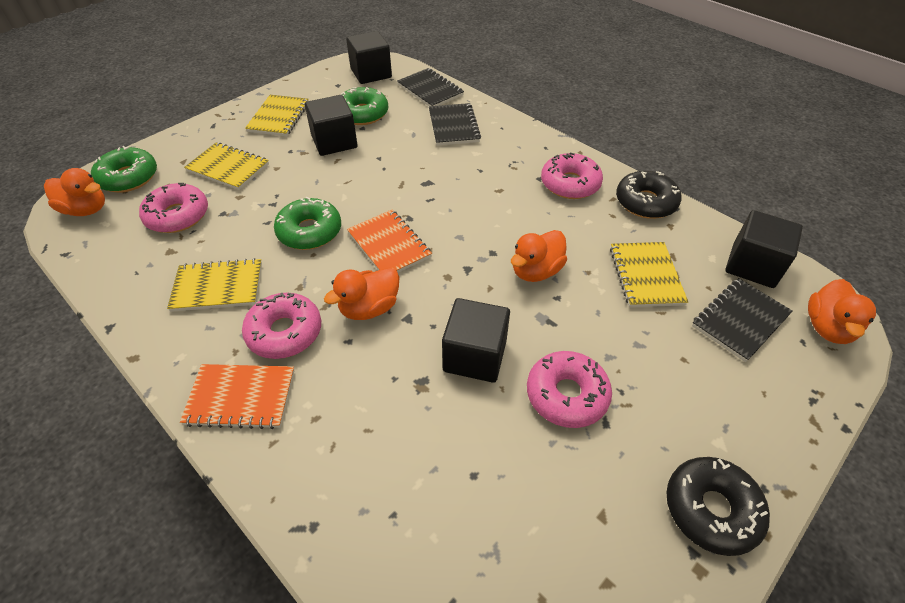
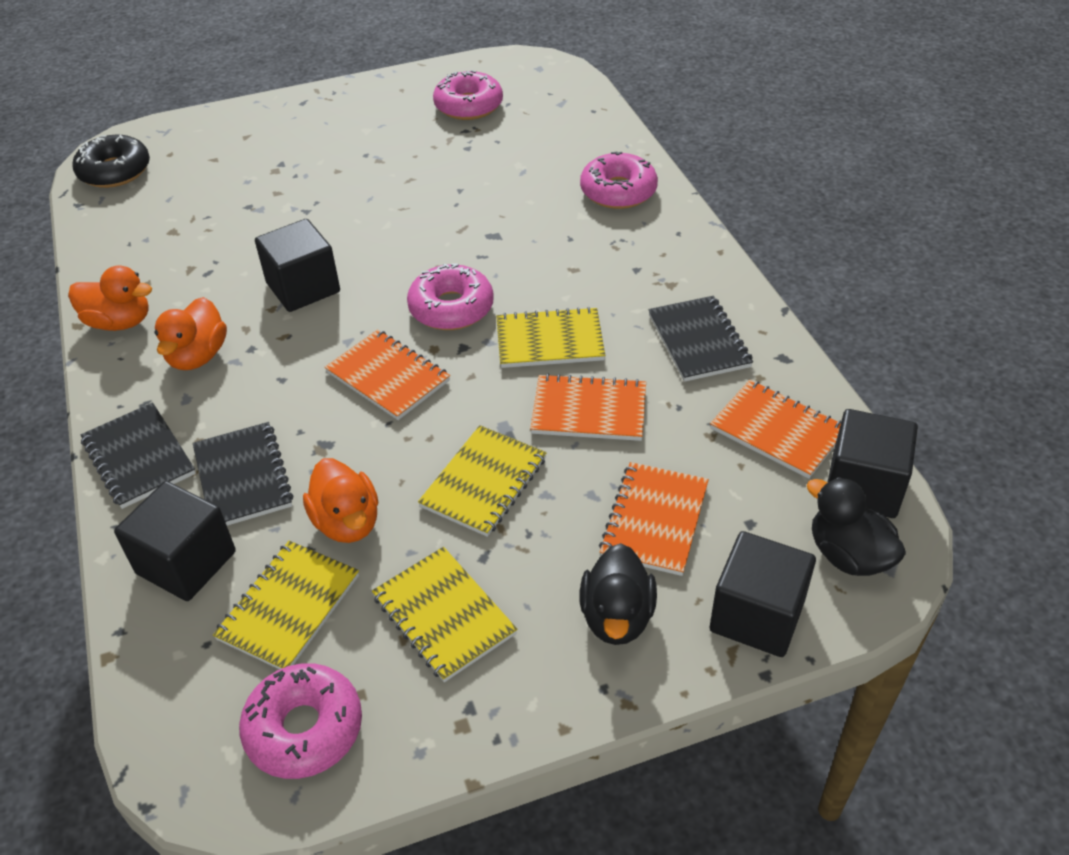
black donut: 2 -> 1
black duck: 0 -> 2
green donut: 3 -> 0
orange duck: 4 -> 3
orange notebook: 2 -> 4

